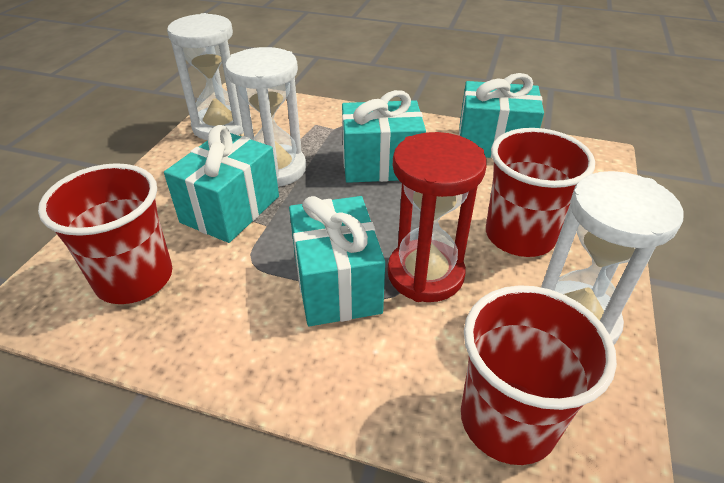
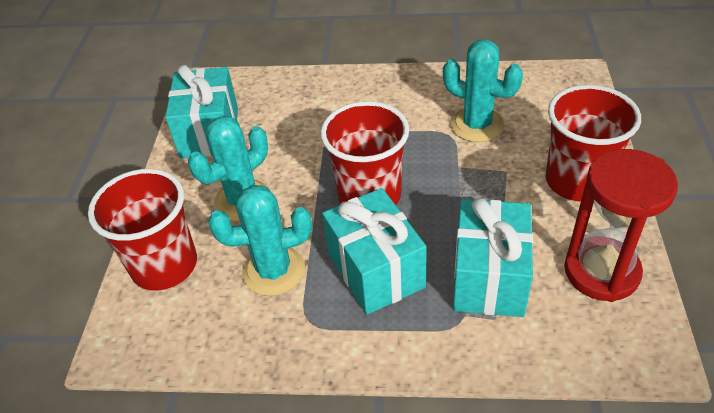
turquoise cactus: 0 -> 3
turquoise gift: 4 -> 3
white hourglass: 3 -> 0

